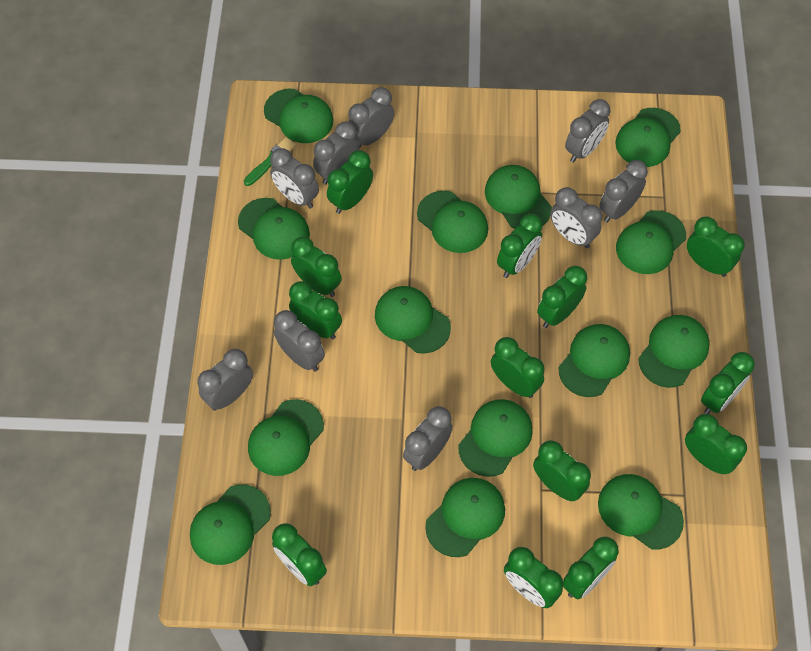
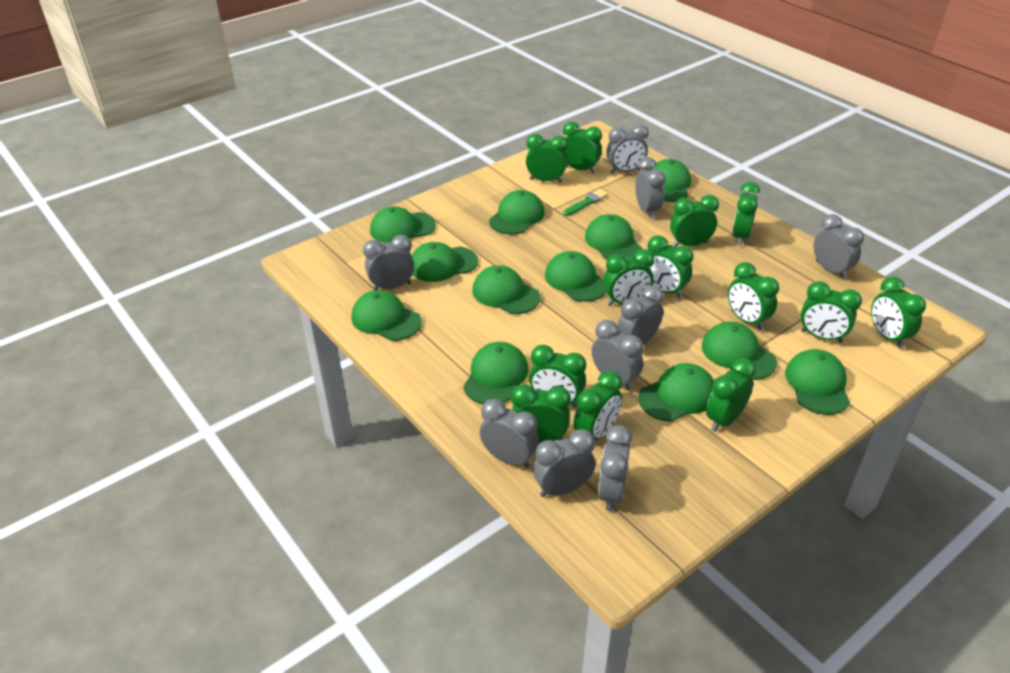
green cap: 14 -> 12

